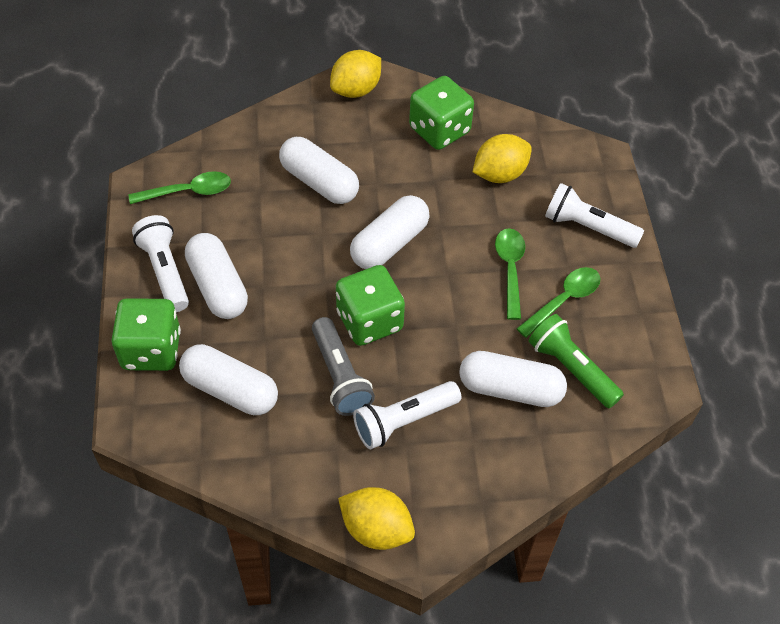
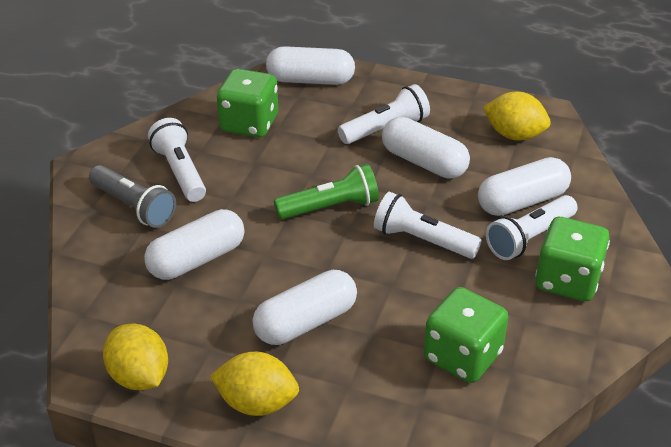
green spoon: 3 -> 0
white flashlight: 3 -> 4

